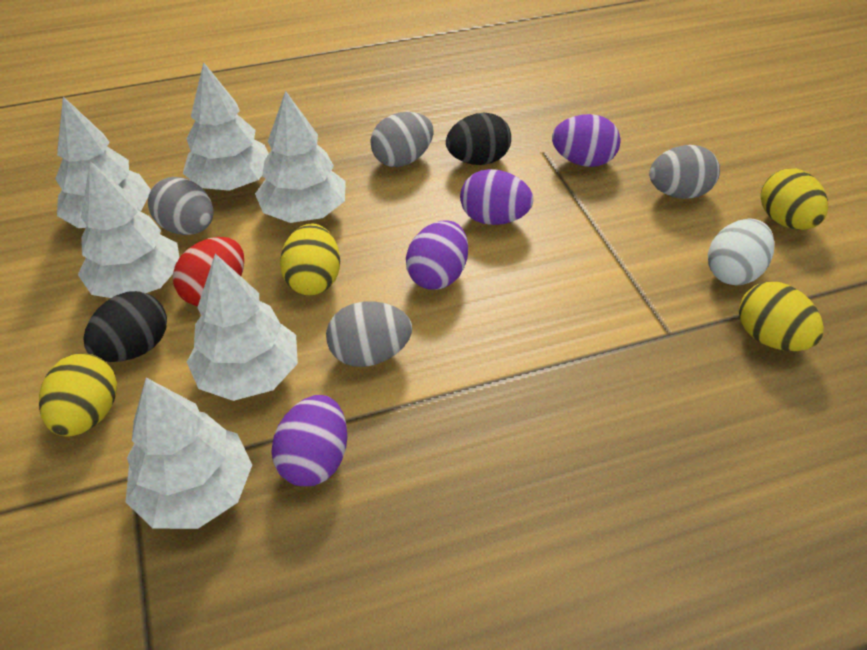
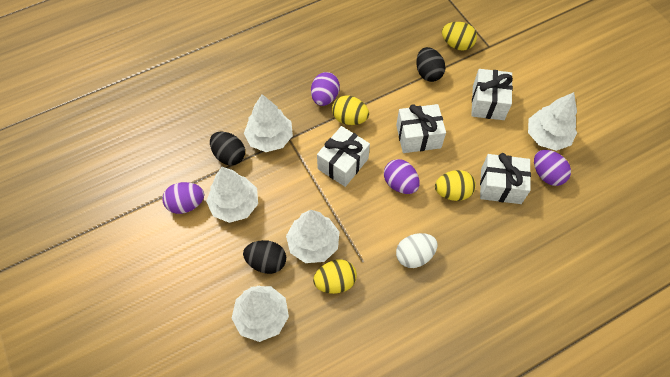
black egg: 2 -> 3
grey egg: 4 -> 0
red egg: 1 -> 0
white gift: 0 -> 4
white tree: 6 -> 5

